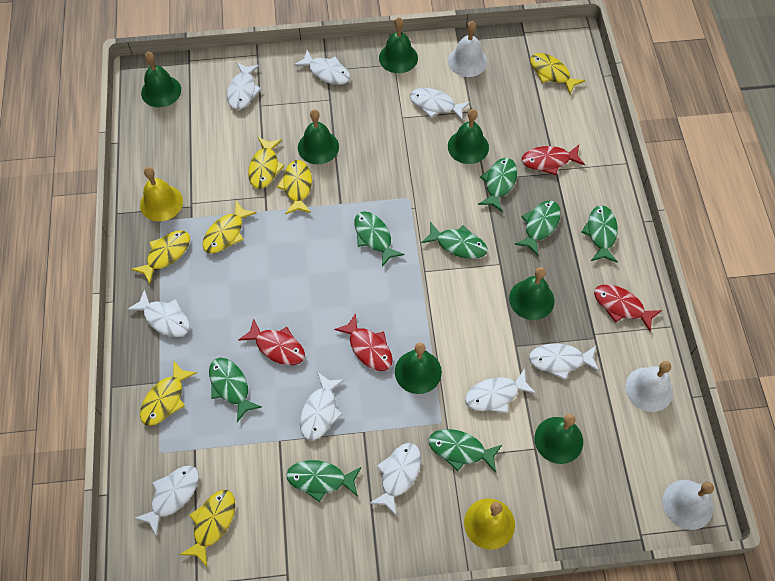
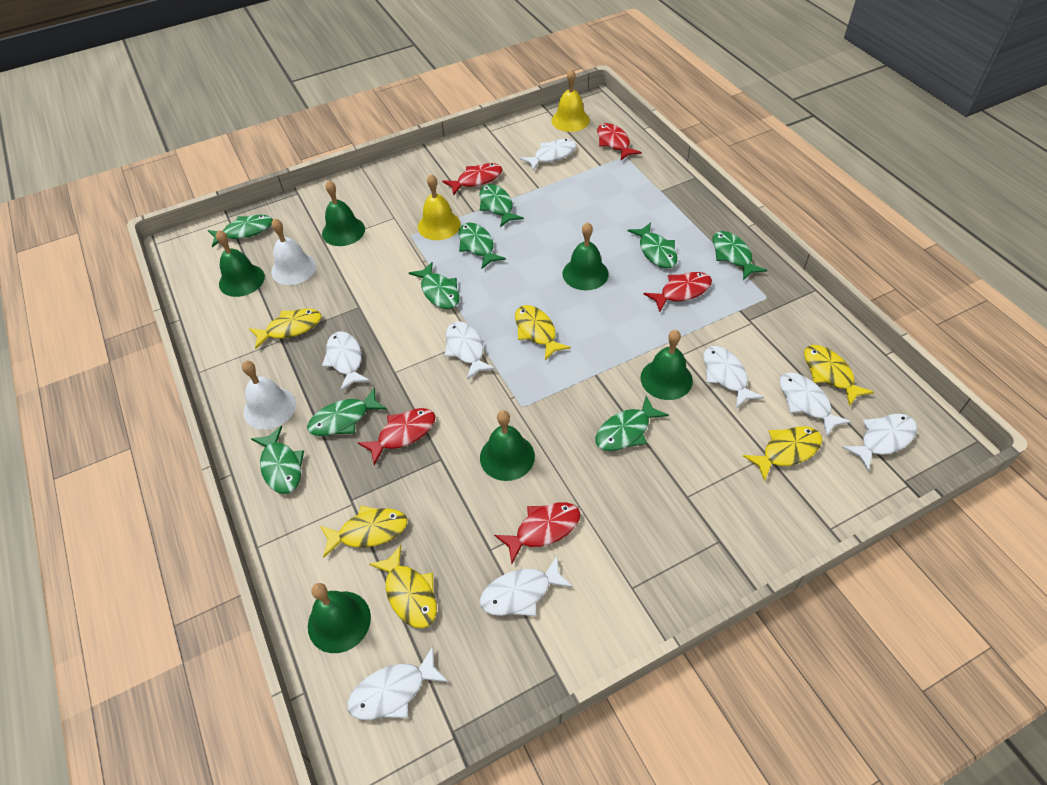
green bell: 7 -> 6
green fish: 8 -> 9
red fish: 4 -> 5
white bell: 3 -> 2
white fish: 9 -> 8
yellow fish: 7 -> 6

